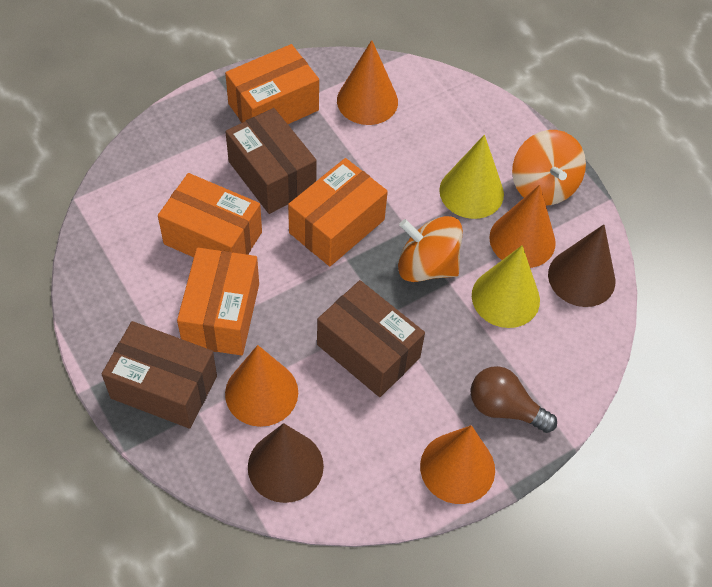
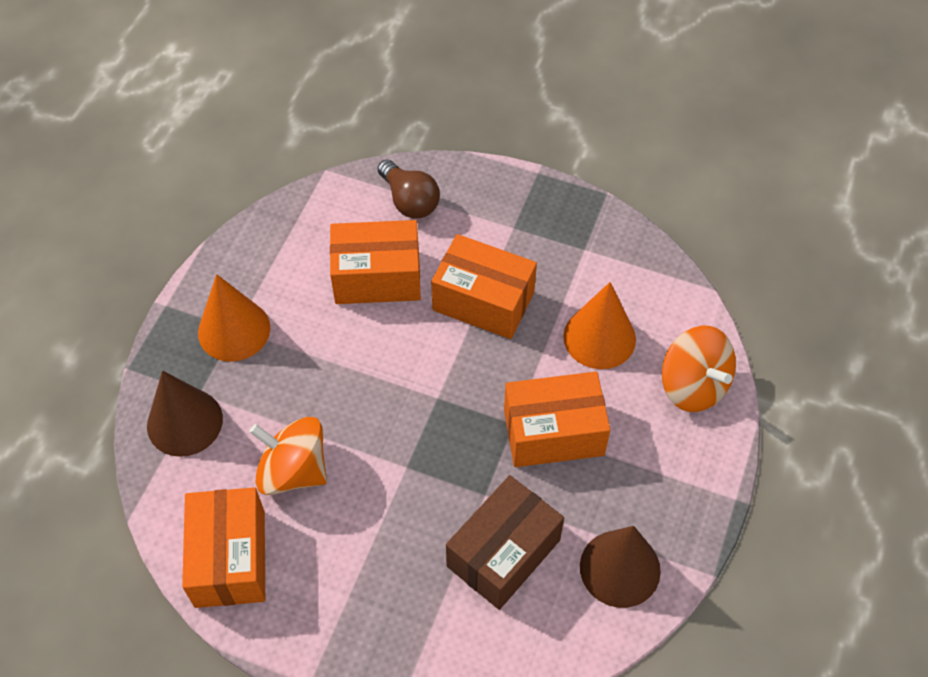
brown box: 3 -> 1
orange cone: 4 -> 2
yellow cone: 2 -> 0

